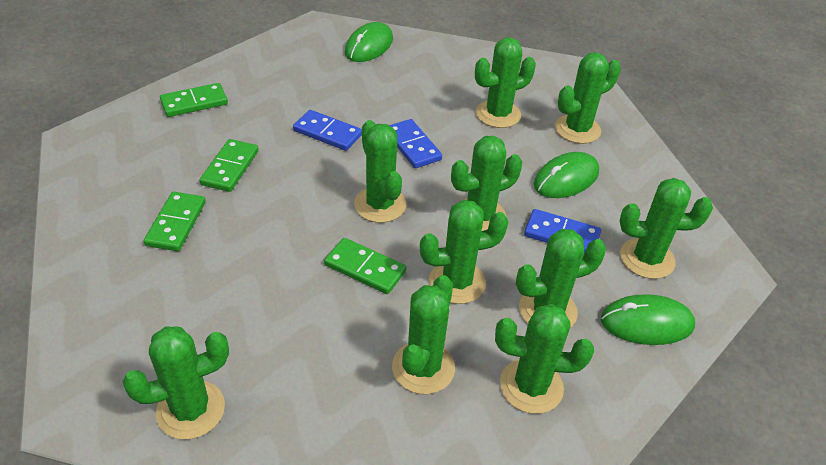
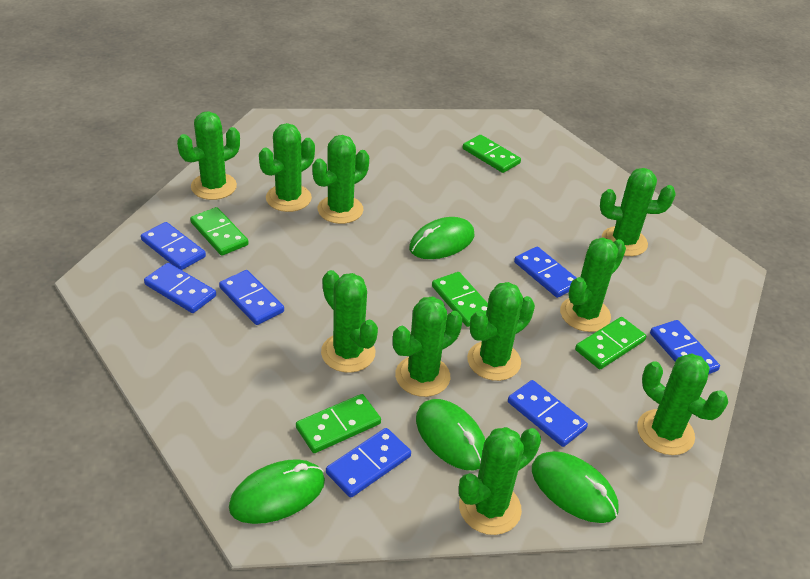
blue domino: 3 -> 7
green domino: 4 -> 5
green mouse: 3 -> 4

